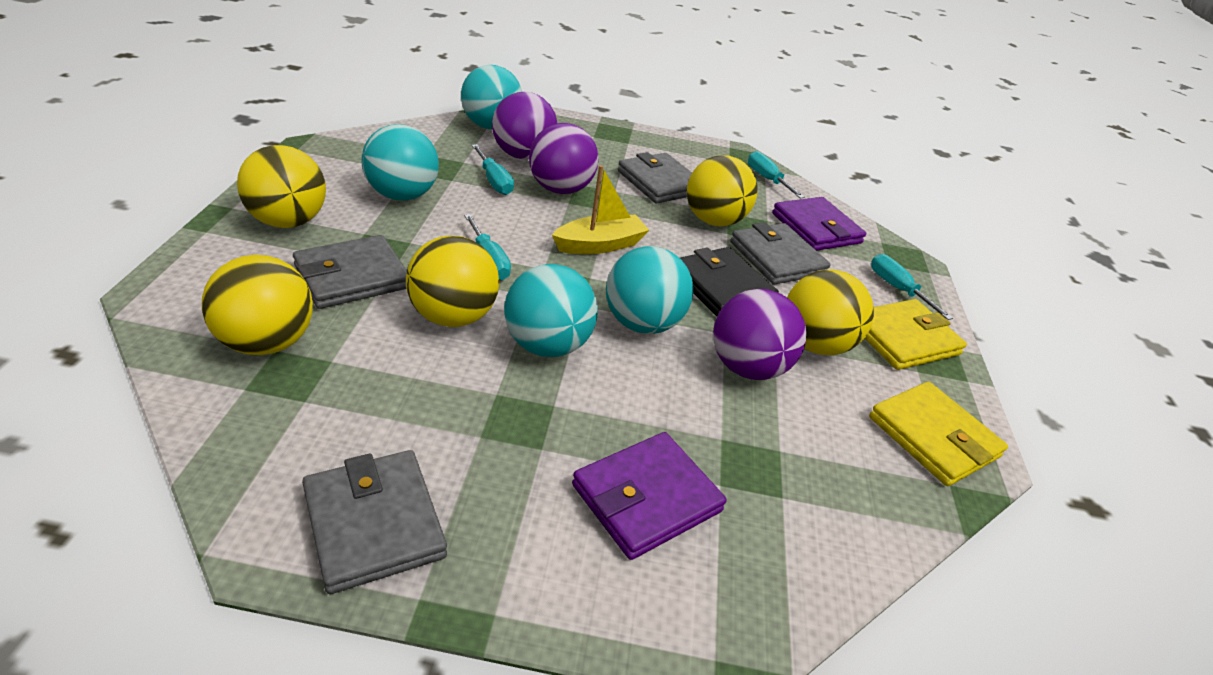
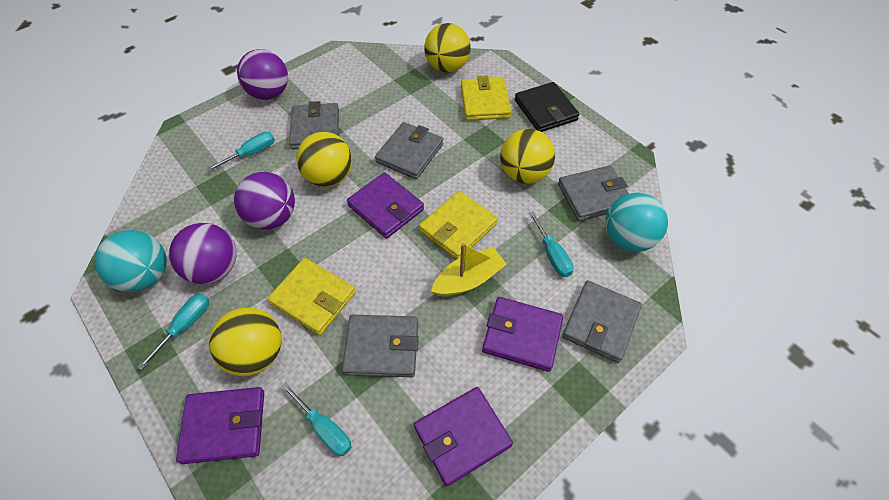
grey wallet: 4 -> 5
purple wallet: 2 -> 4
turquoise ball: 4 -> 2
yellow ball: 5 -> 4
yellow wallet: 2 -> 3

